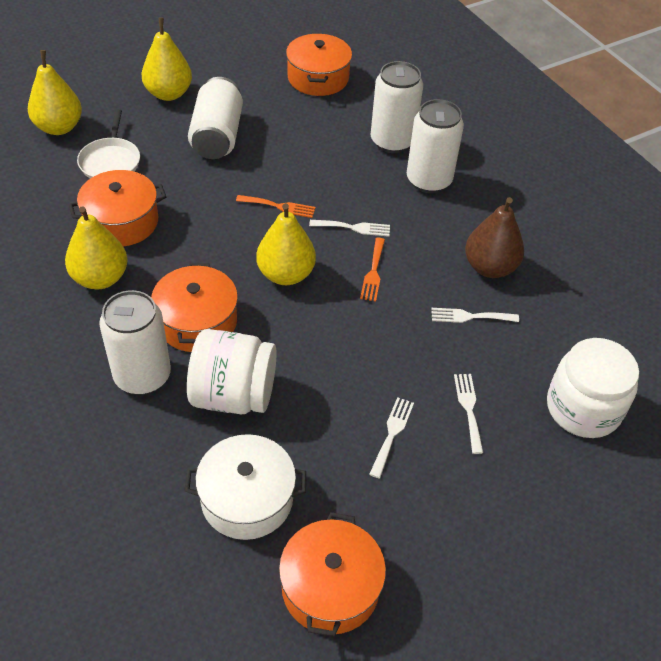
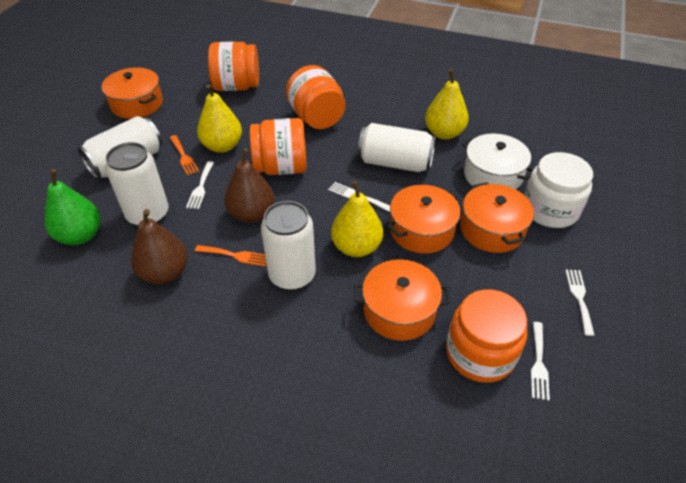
brown pear: 1 -> 2
green pear: 0 -> 1
orange jar: 0 -> 4
white jar: 2 -> 1
white pan: 1 -> 0
yellow pear: 4 -> 3

